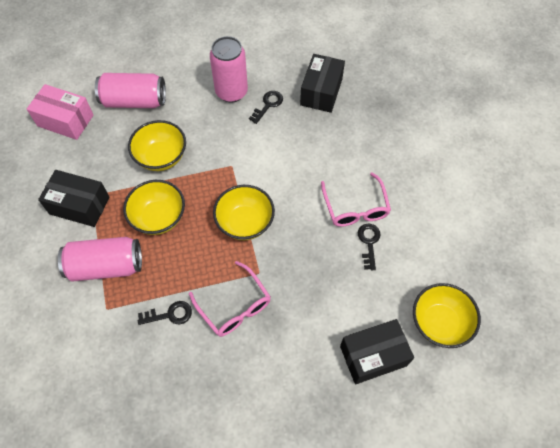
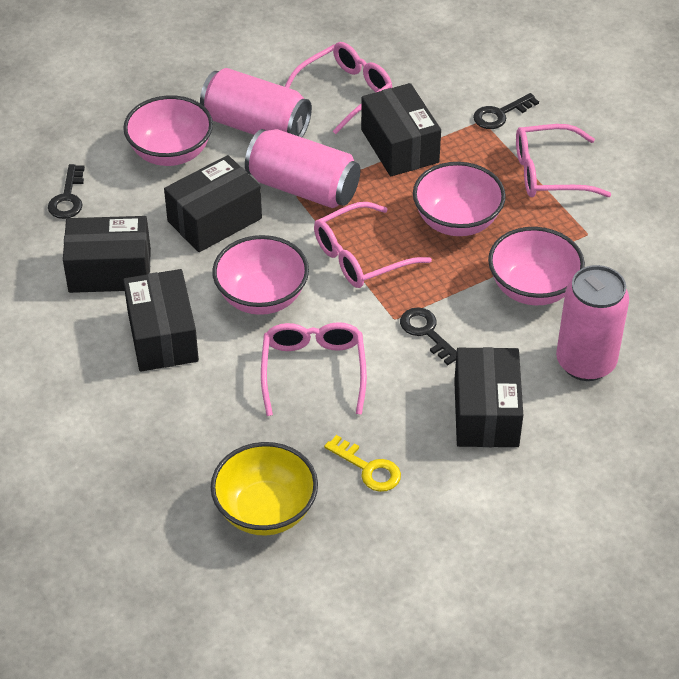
black box: 3 -> 5
pink bowl: 0 -> 4
pink box: 1 -> 0
pink glasses: 2 -> 4
yellow bowl: 4 -> 1
yellow key: 0 -> 1

